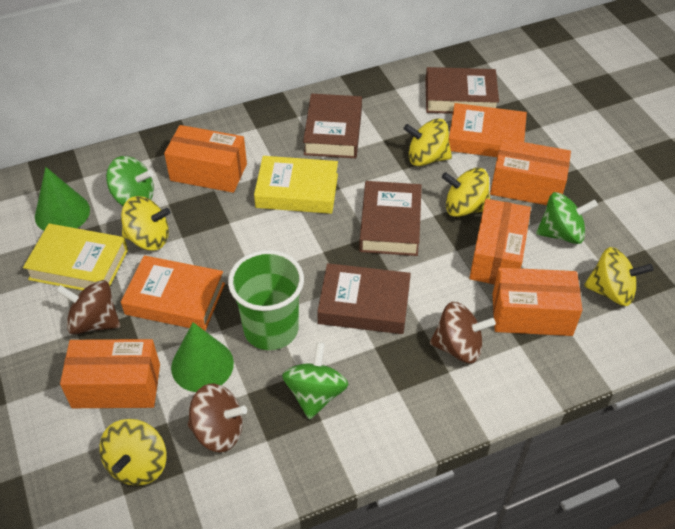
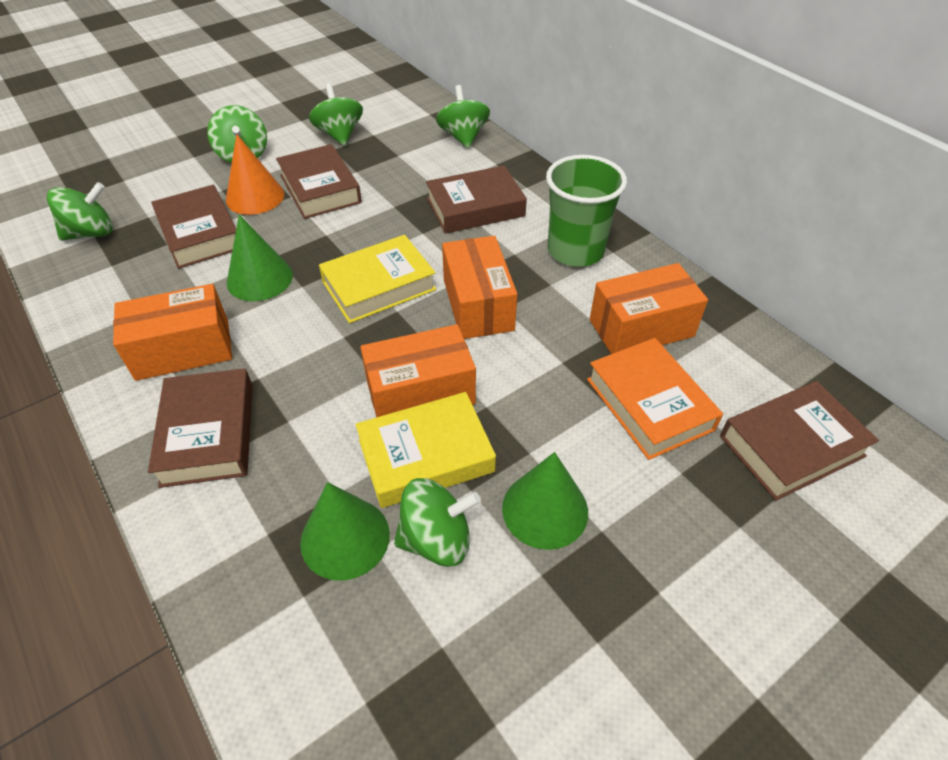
brown book: 4 -> 5
brown spinning top: 3 -> 0
green cone: 2 -> 3
green spinning top: 3 -> 5
orange book: 2 -> 1
orange box: 5 -> 4
orange cone: 0 -> 1
yellow spinning top: 5 -> 0

